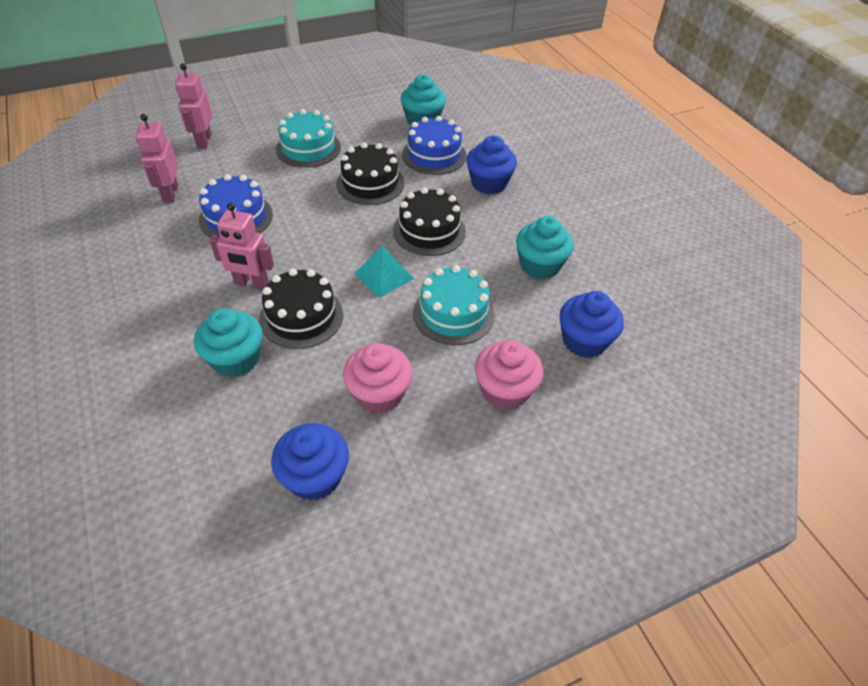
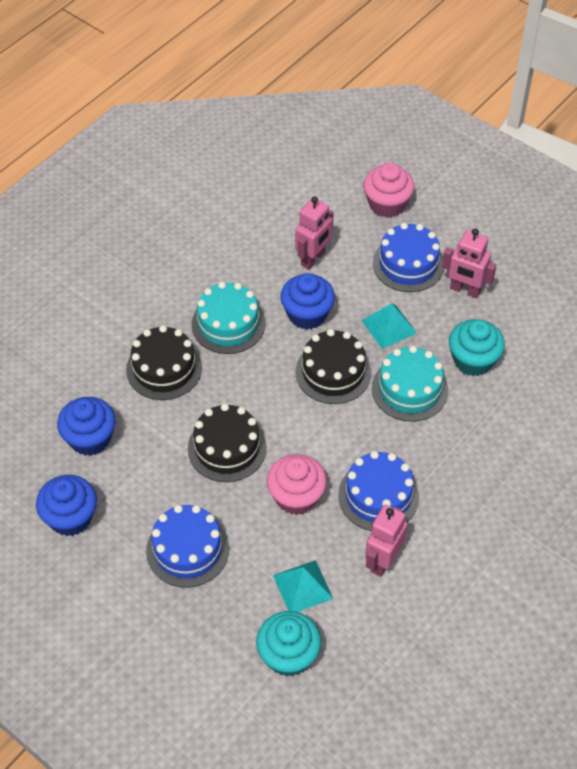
blue cake: 2 -> 3
turquoise cupcake: 3 -> 2
turquoise pyramid: 1 -> 2

